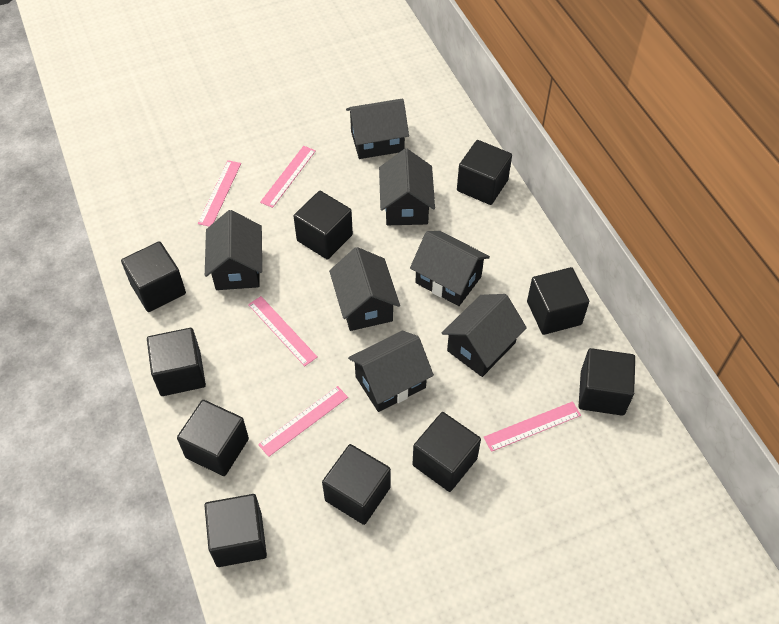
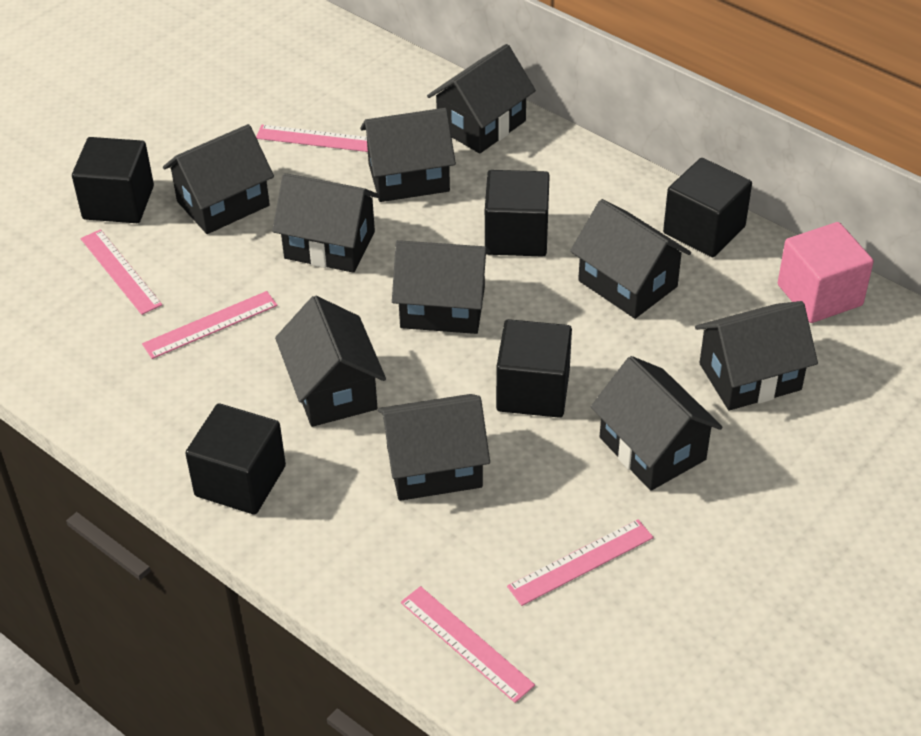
black cube: 10 -> 5
black house: 7 -> 10
pink cube: 0 -> 1

